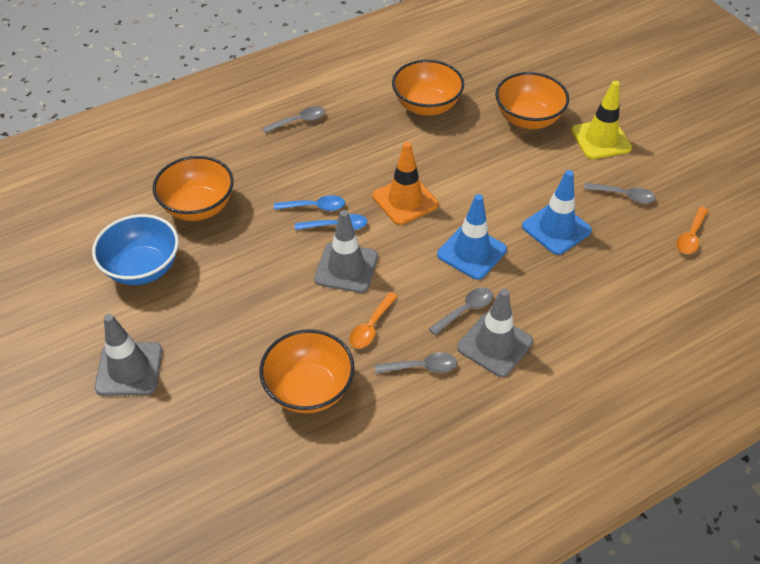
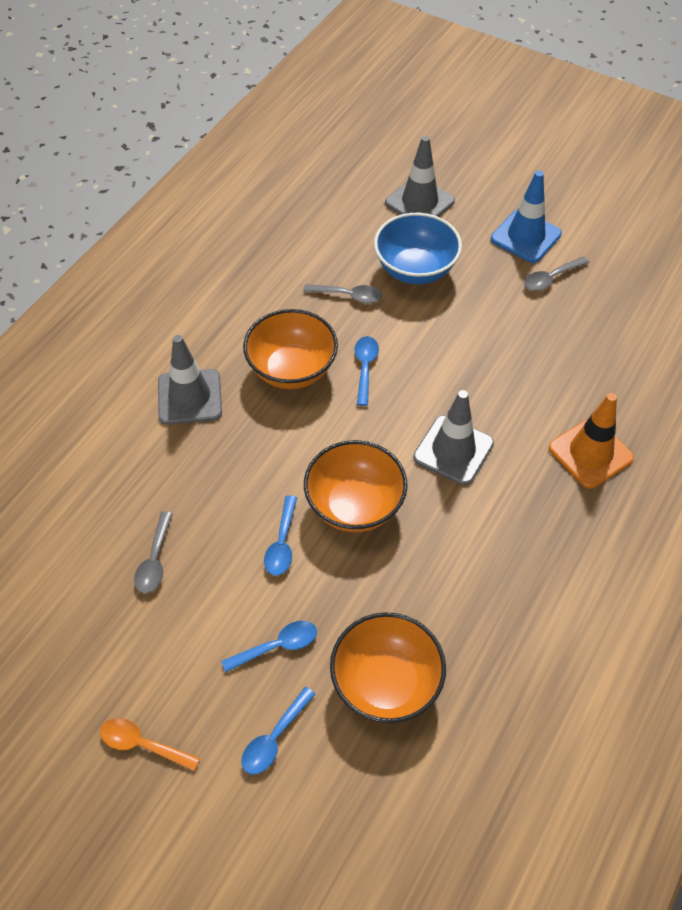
blue spoon: 2 -> 4
blue traffic cone: 2 -> 1
grey spoon: 4 -> 3
orange bowl: 4 -> 3
orange spoon: 2 -> 1
yellow traffic cone: 1 -> 0

